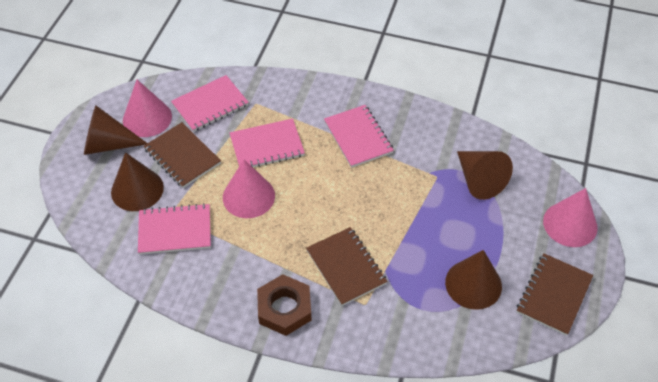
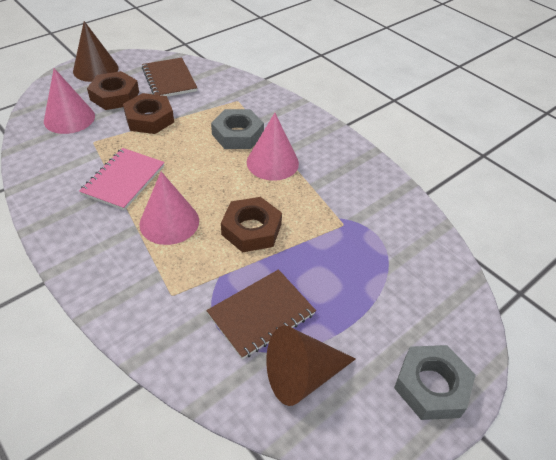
brown cone: 4 -> 2
brown notebook: 3 -> 2
brown nut: 1 -> 3
grey nut: 0 -> 2
pink notebook: 4 -> 1

